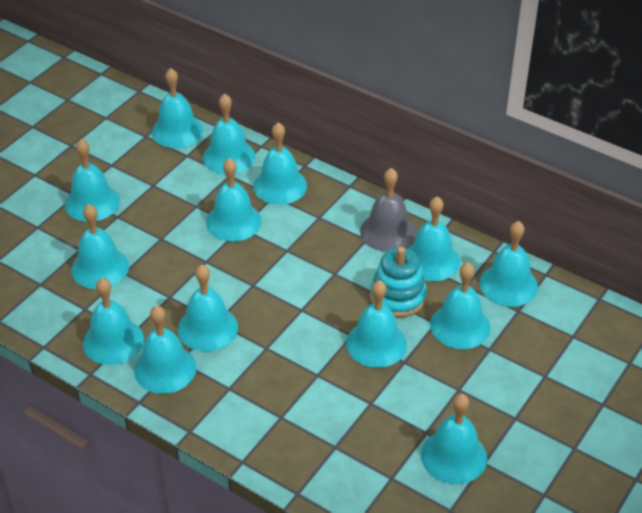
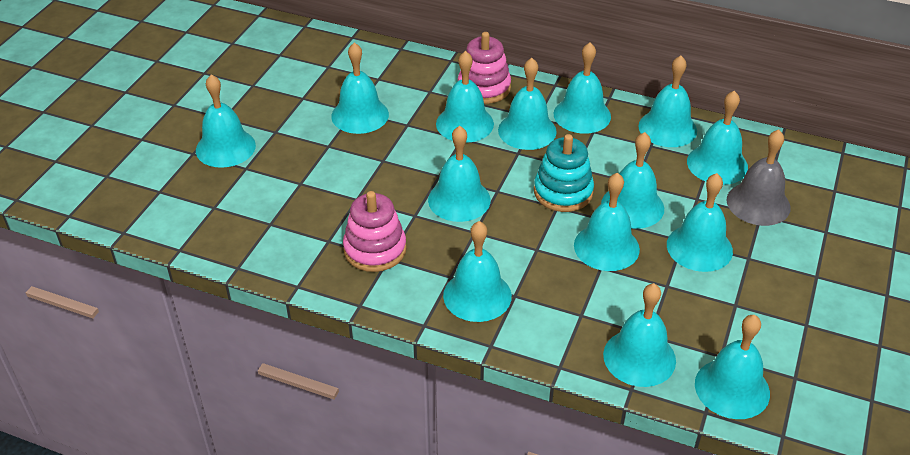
pink stacking toy: 0 -> 2

